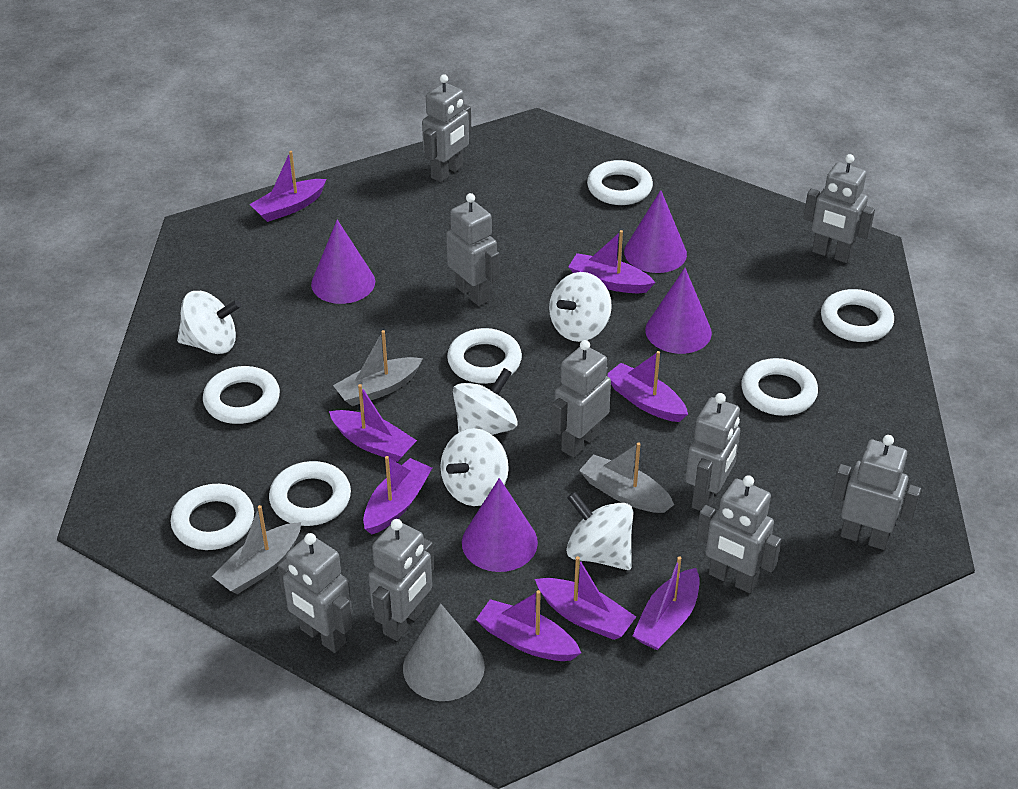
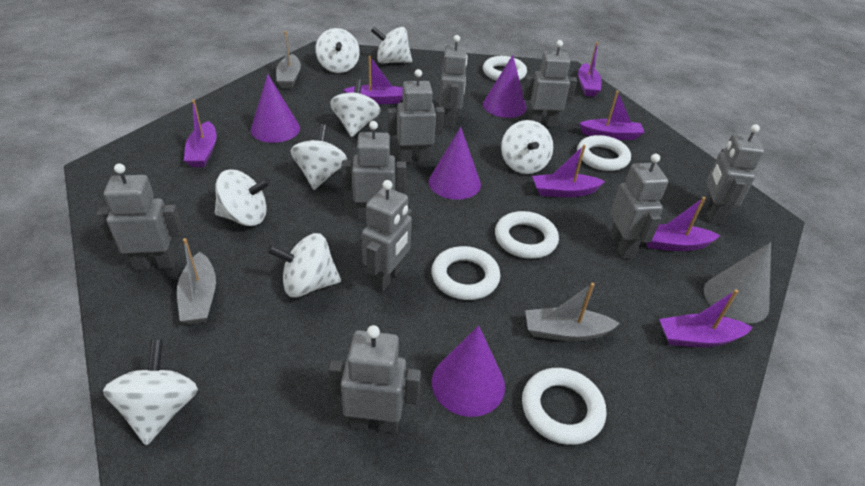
purple boat: 8 -> 7
white ring: 7 -> 5
white spinning top: 5 -> 8

